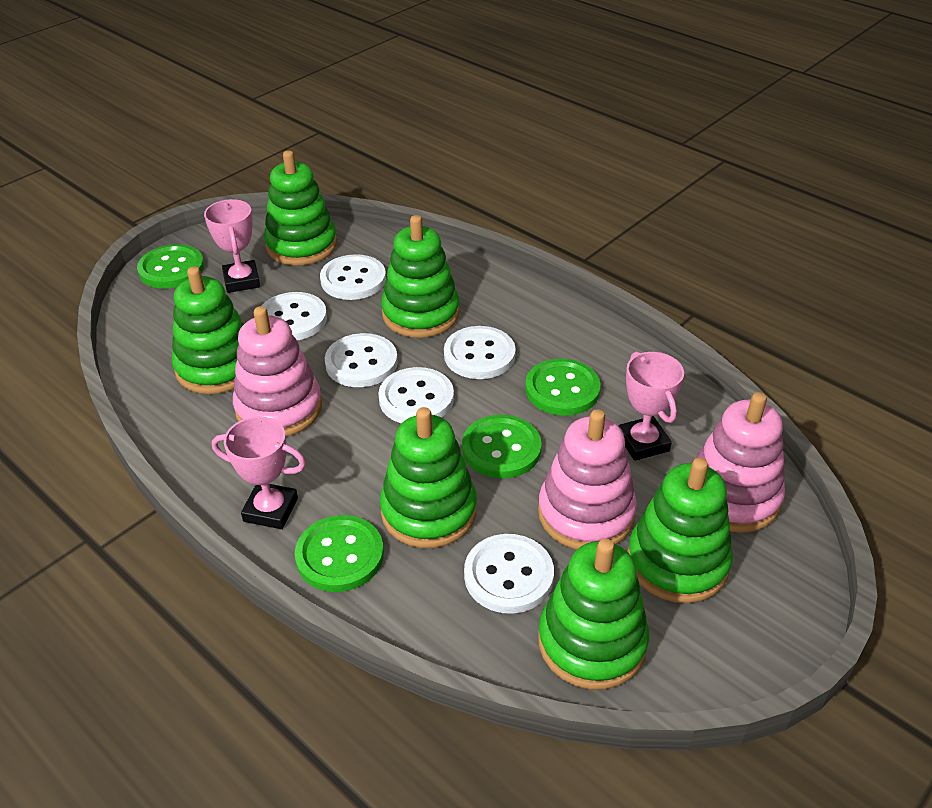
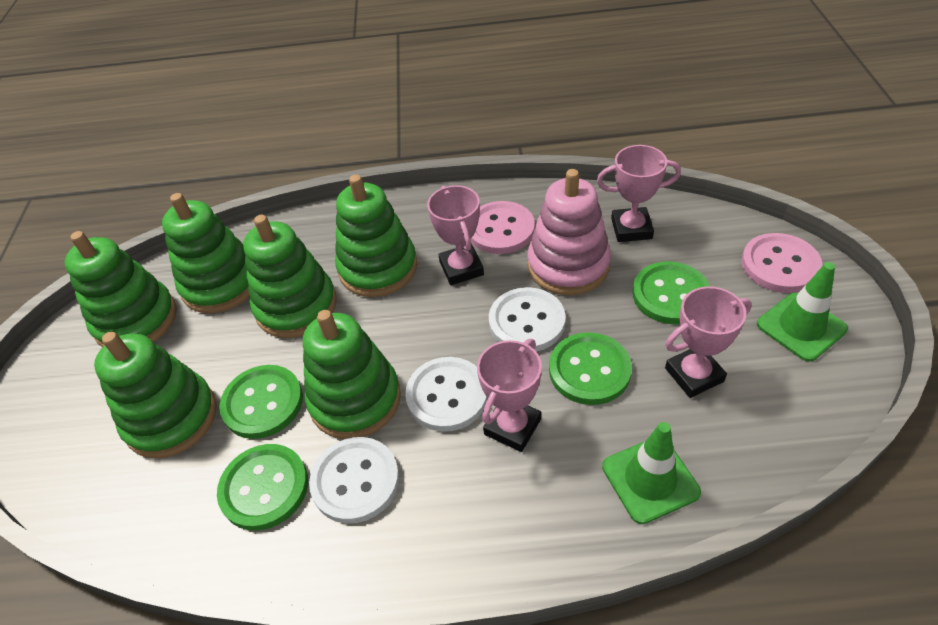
green traffic cone: 0 -> 2
pink button: 0 -> 2
pink stacking toy: 3 -> 1
pink trophy: 3 -> 4
white button: 6 -> 3

